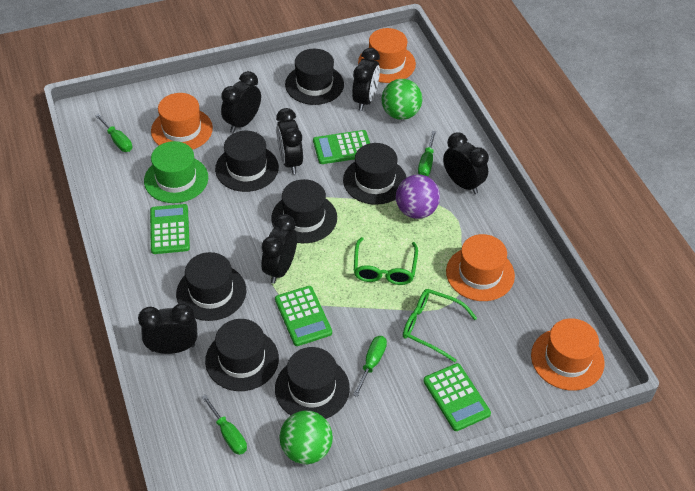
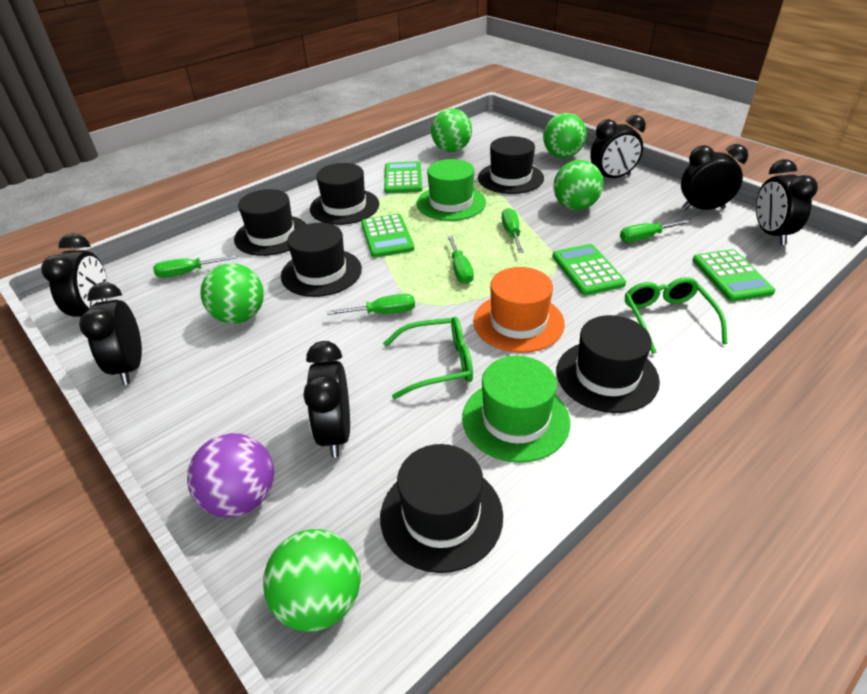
black hat: 7 -> 6
green ball: 2 -> 5
green hat: 1 -> 2
green screwdriver: 4 -> 5
orange hat: 4 -> 1

